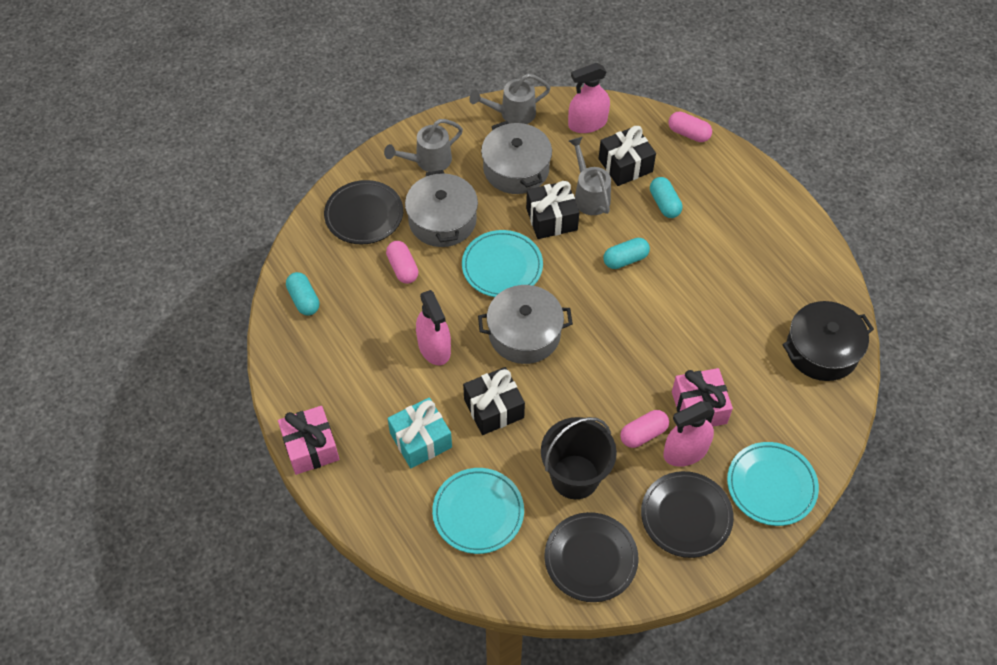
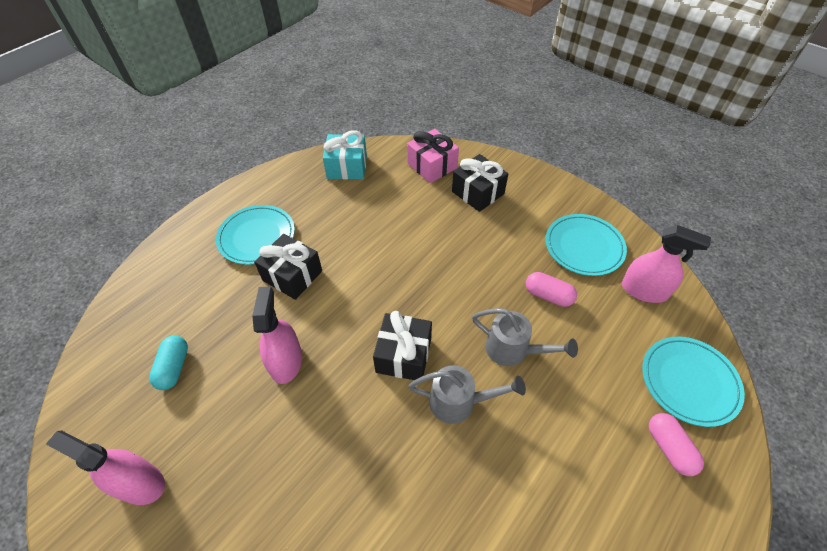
black bucket: 1 -> 0
black plate: 3 -> 0
black pot: 1 -> 0
grey pot: 3 -> 0
grey watering can: 3 -> 2
pink capsule: 3 -> 2
pink gift: 2 -> 1
turquoise capsule: 3 -> 1

